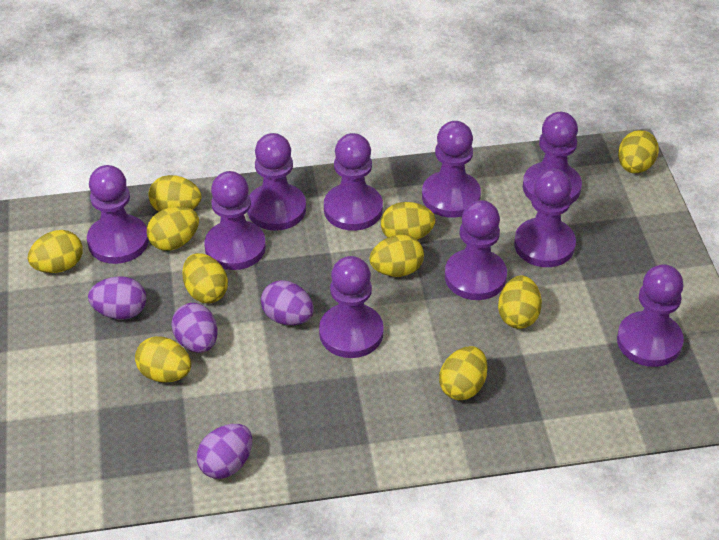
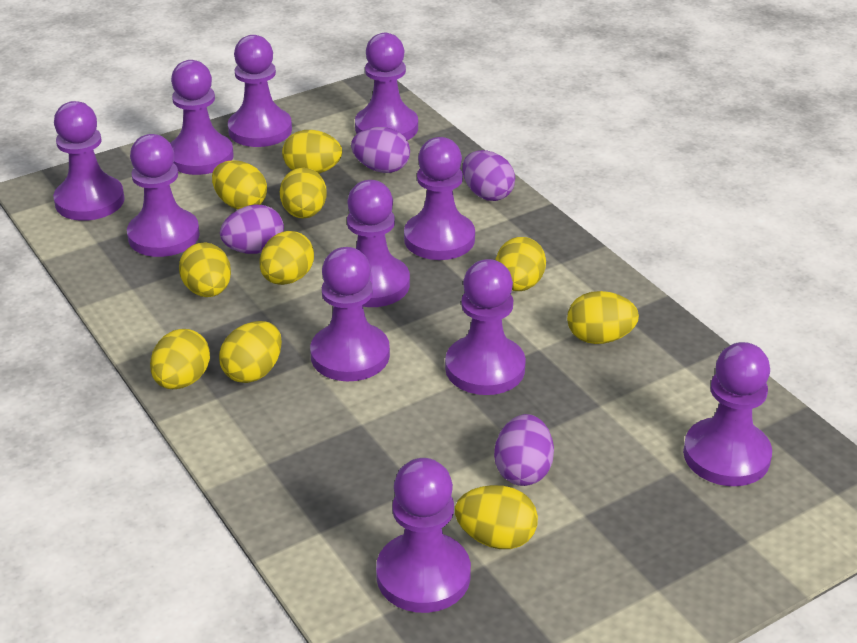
purple pawn: 10 -> 11

